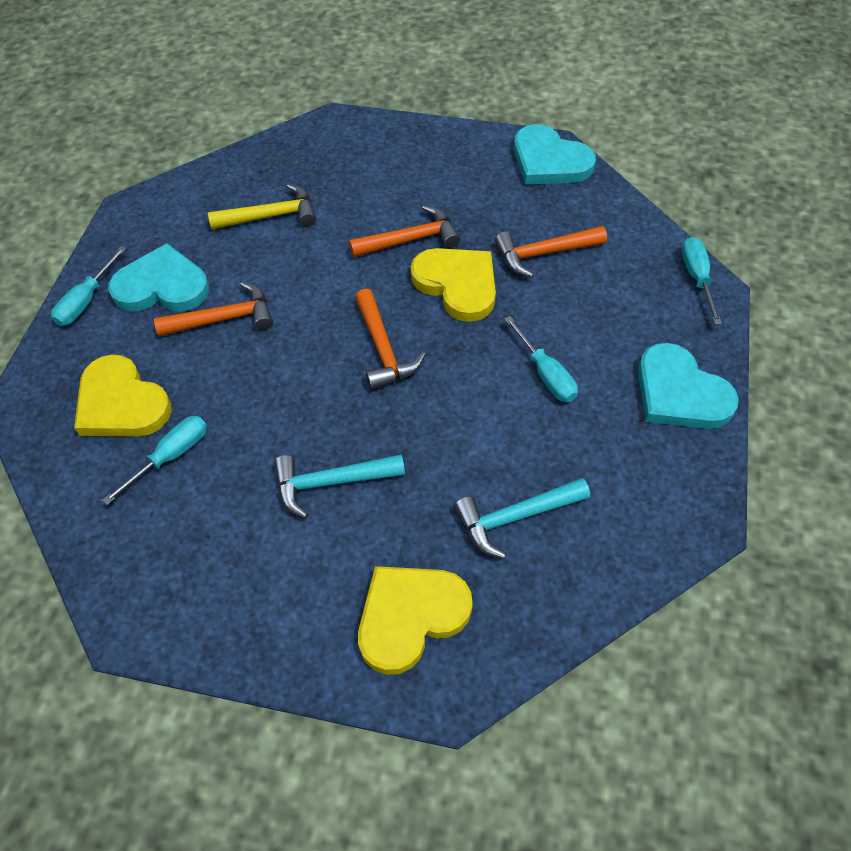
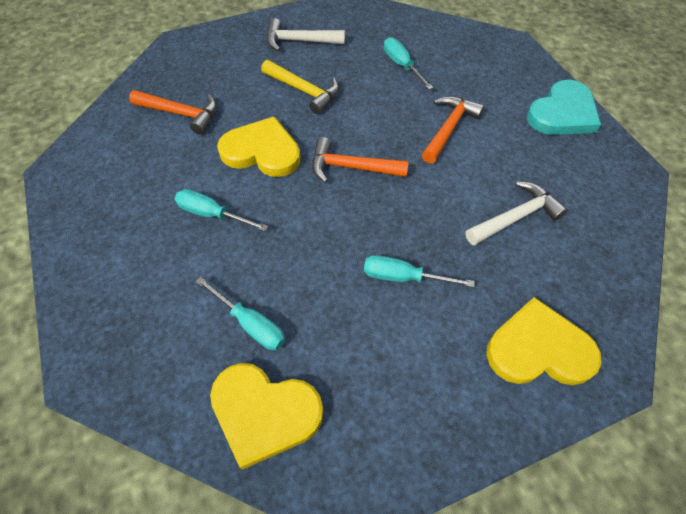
orange hammer: 4 -> 3
turquoise hammer: 2 -> 0
turquoise heart: 3 -> 1
white hammer: 0 -> 2

